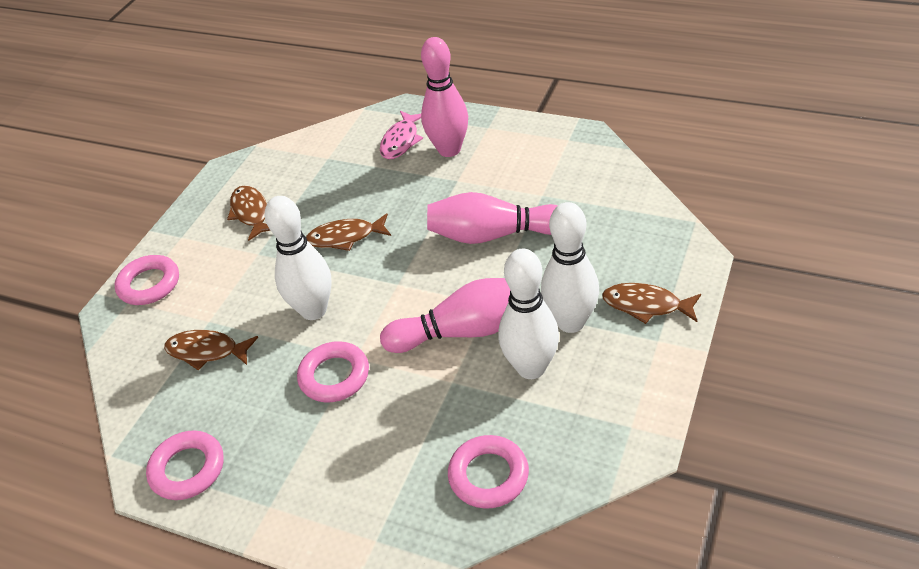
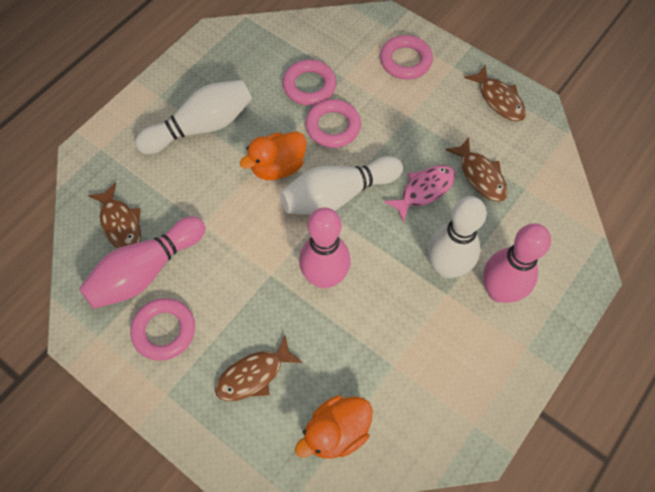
orange duck: 0 -> 2

